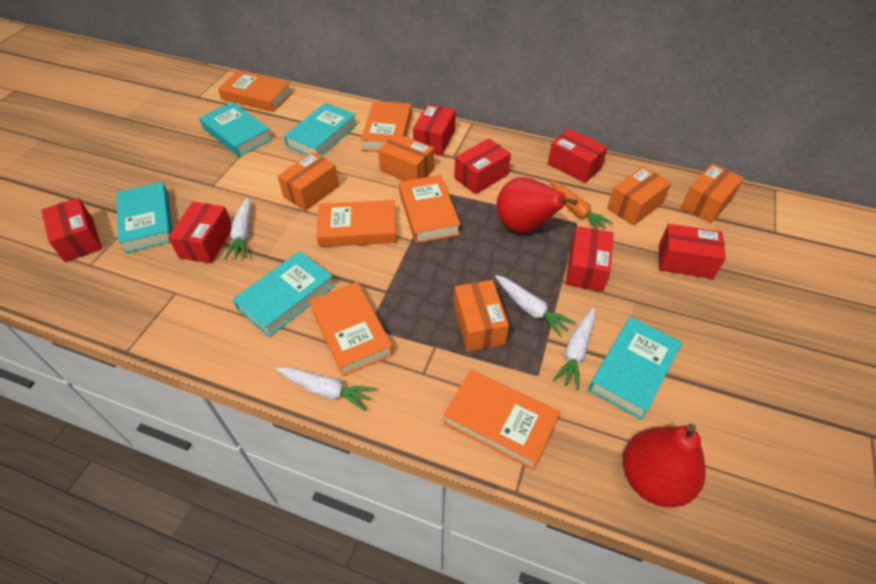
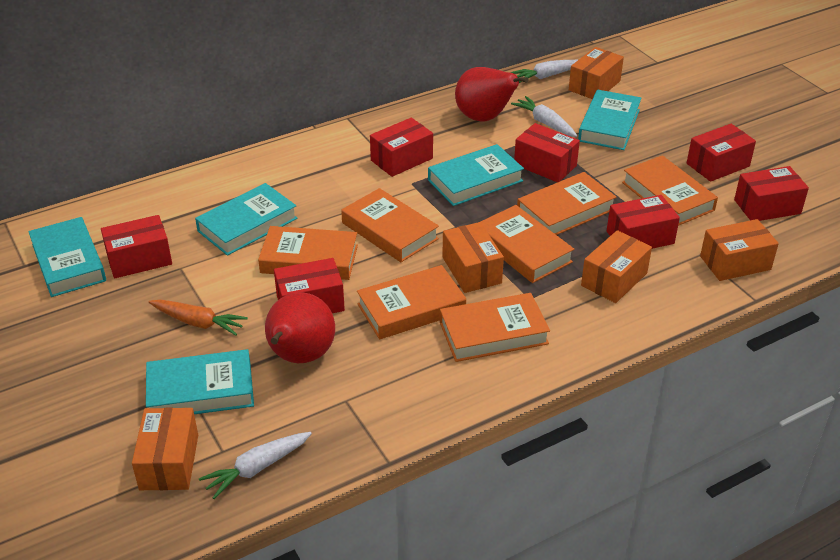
orange book: 6 -> 7
white carrot: 4 -> 3

